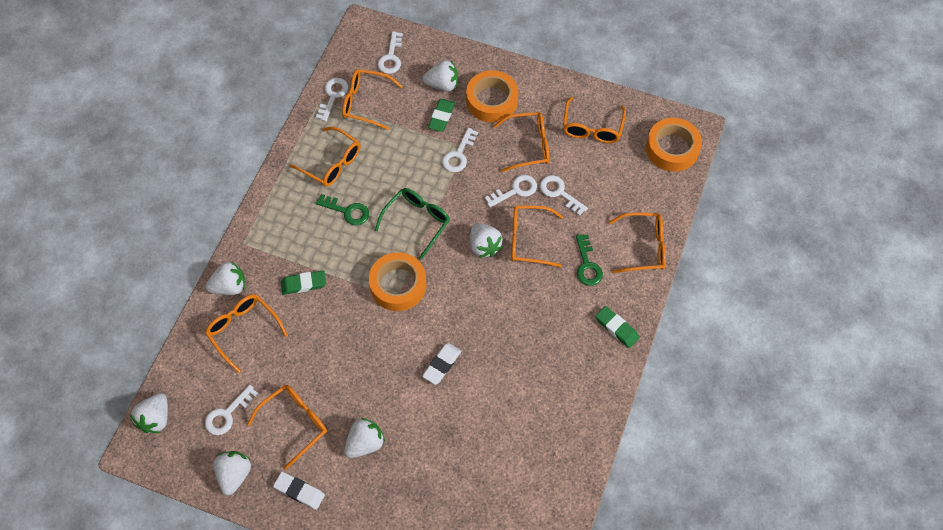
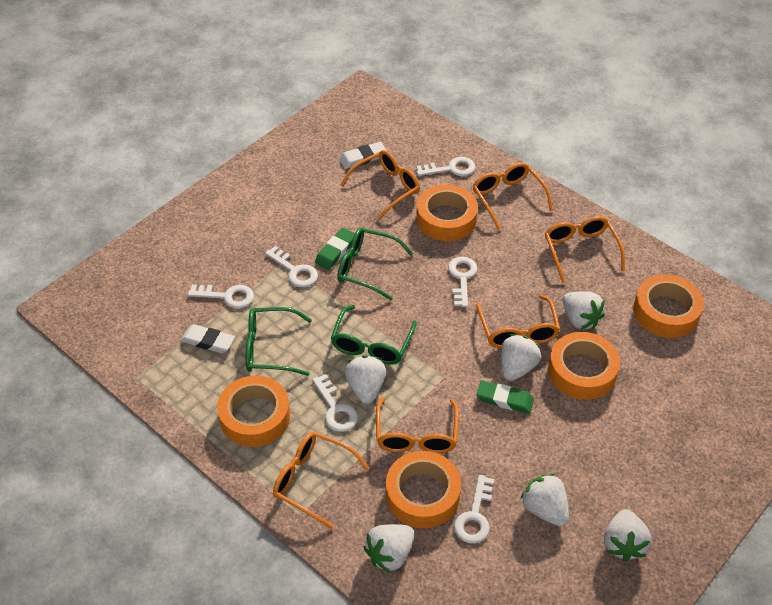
green eraser: 3 -> 2
green glasses: 1 -> 3
green key: 2 -> 0
orange glasses: 8 -> 6
orange tape: 3 -> 5

